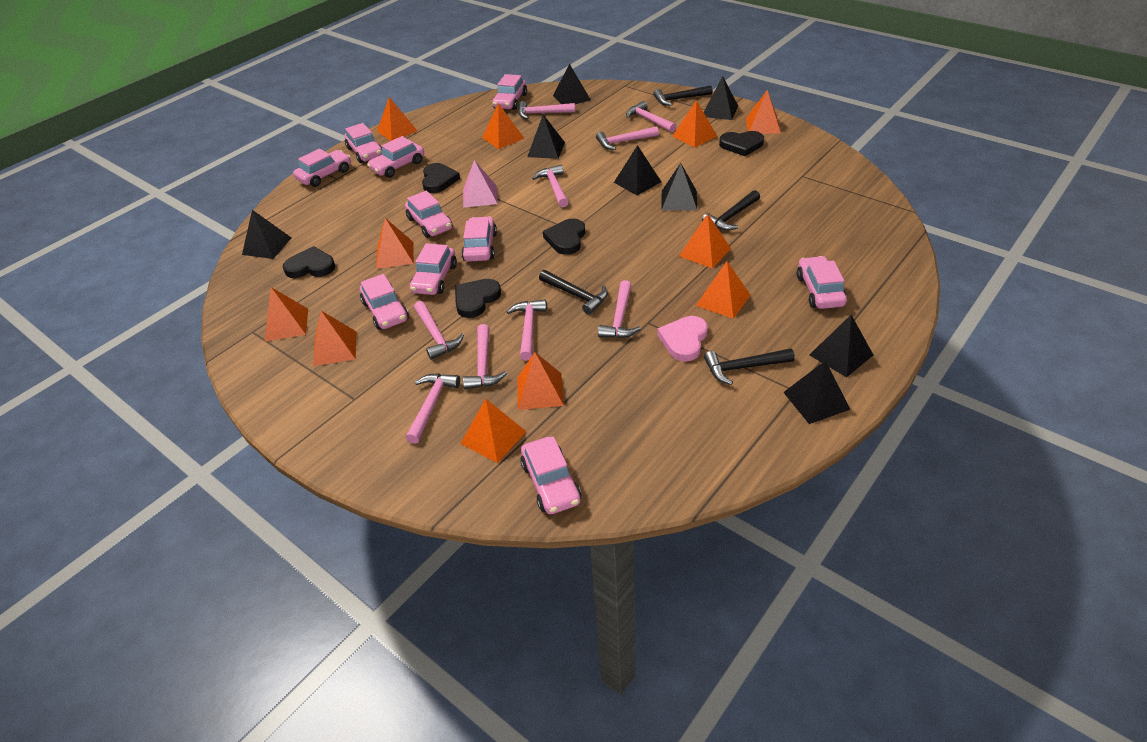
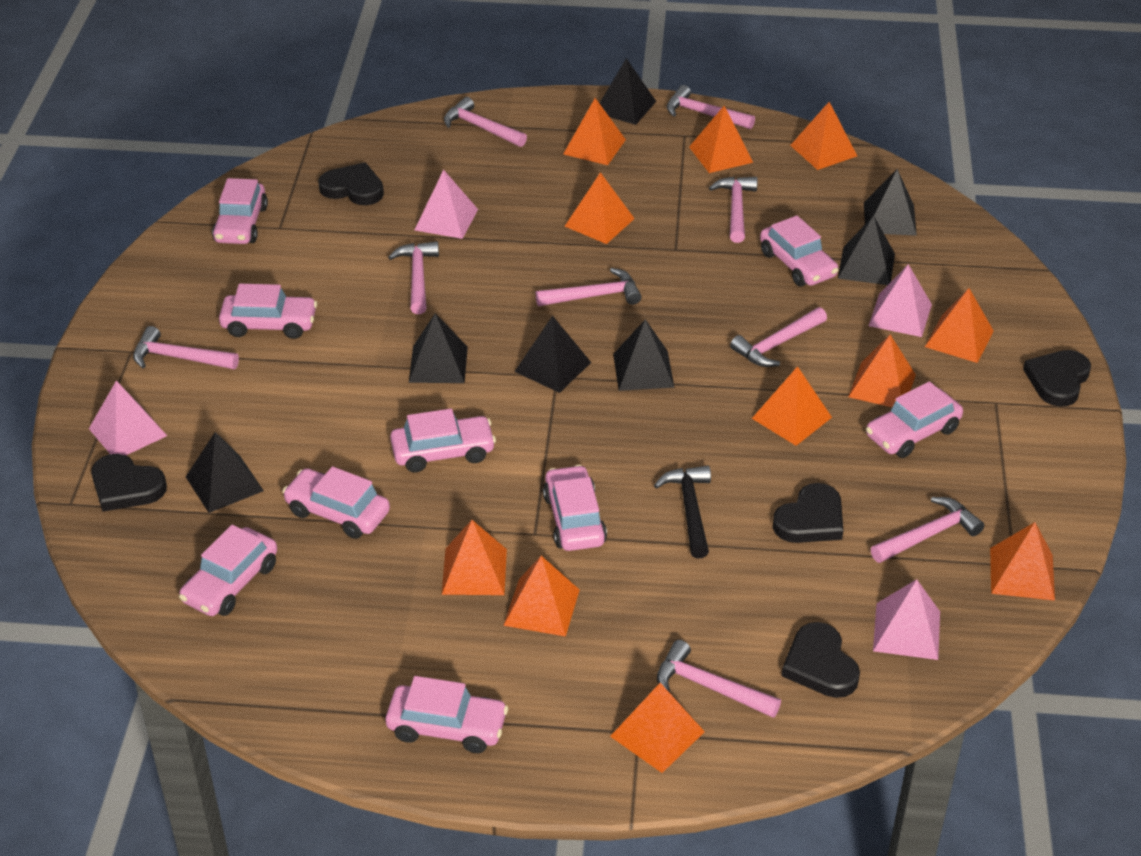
black hammer: 4 -> 1
black pyramid: 8 -> 7
pink car: 10 -> 9
pink heart: 1 -> 0
pink pyramid: 1 -> 4

